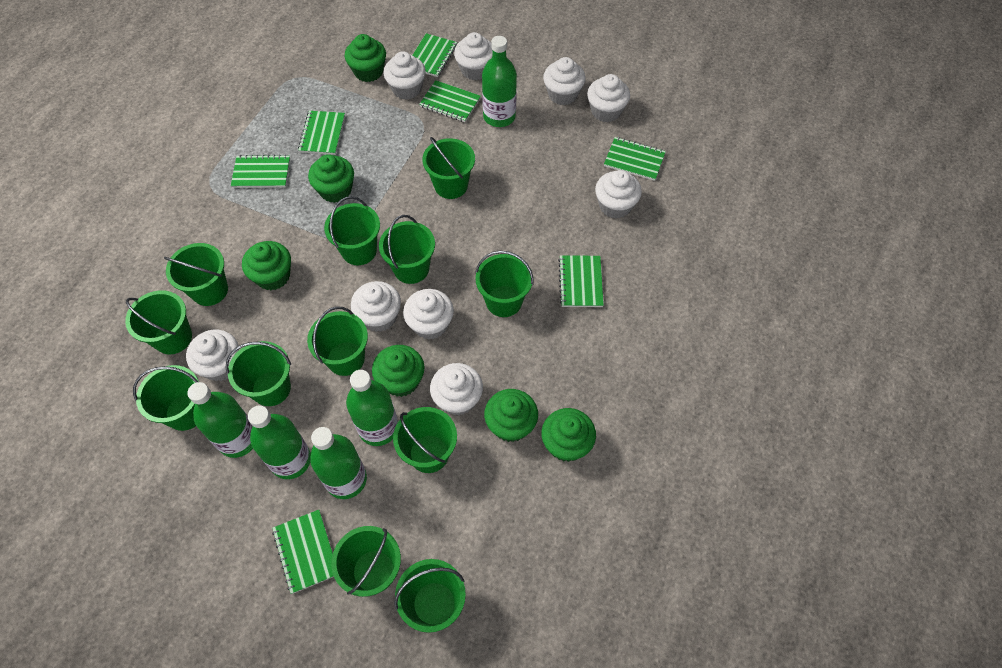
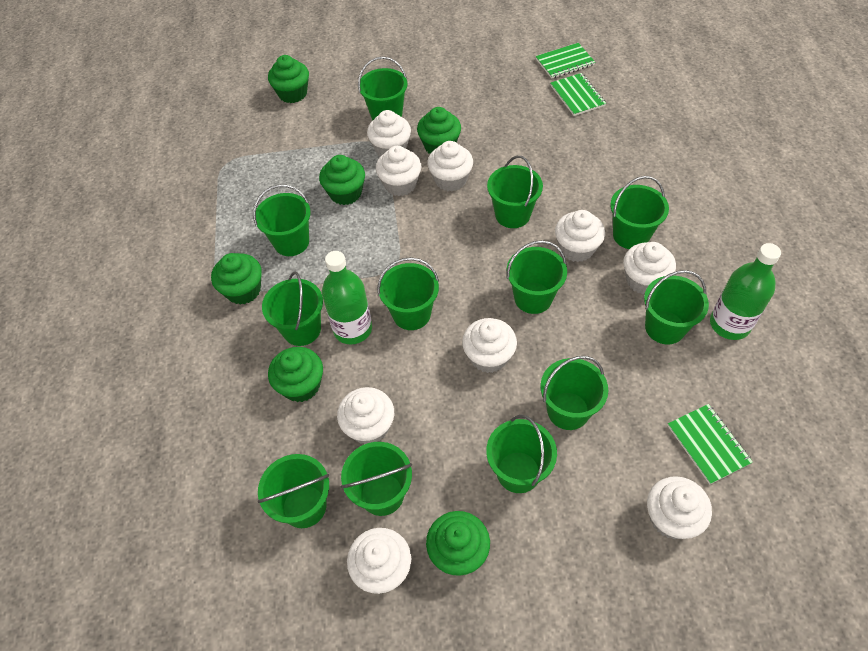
green bottle: 5 -> 2
green notebook: 7 -> 3

